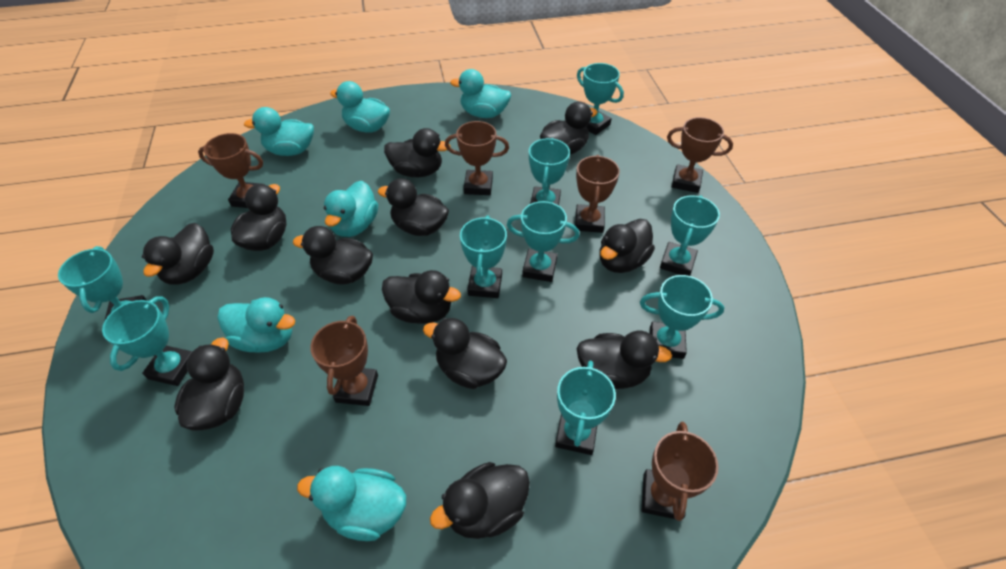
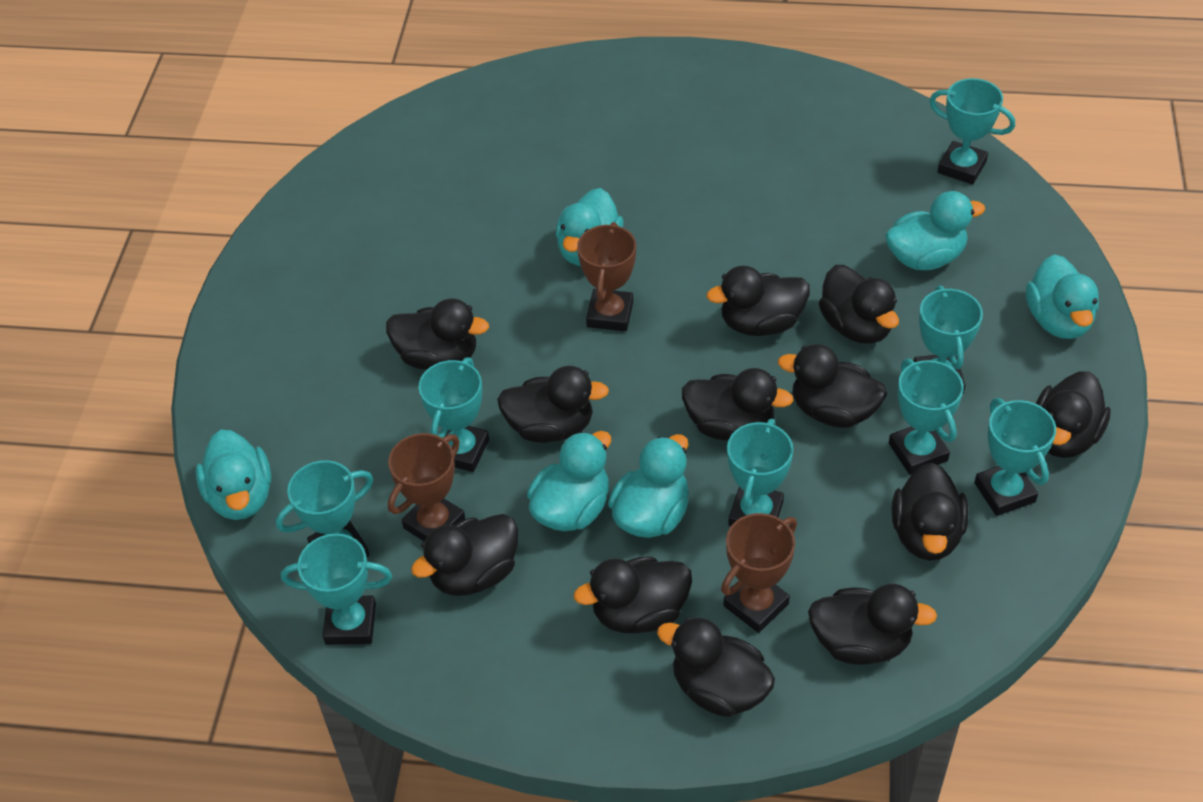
brown trophy: 6 -> 3
turquoise trophy: 9 -> 8

